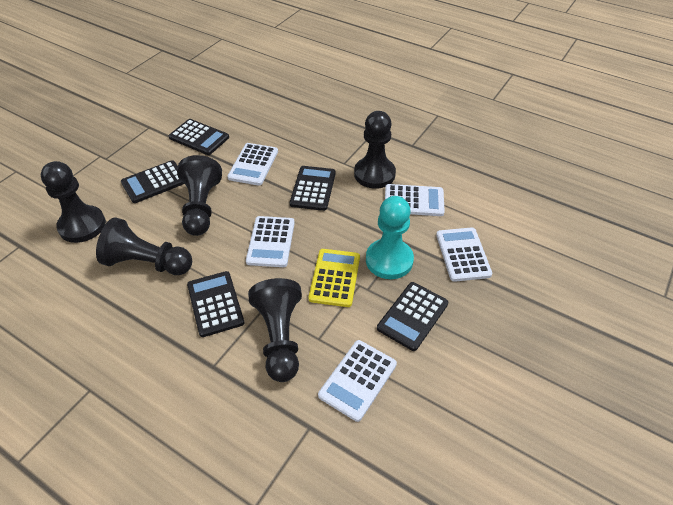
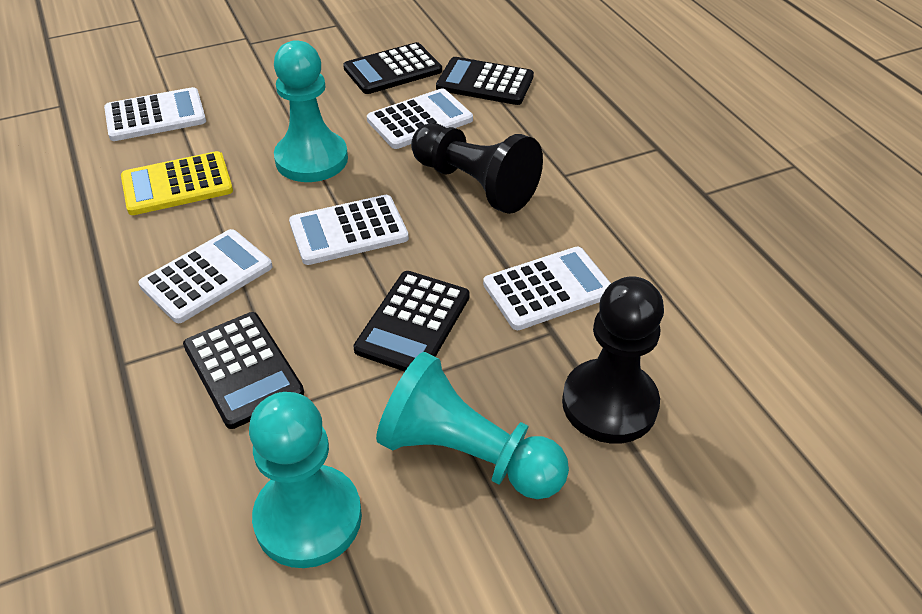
black calculator: 5 -> 4
black pawn: 5 -> 2
turquoise pawn: 1 -> 3

